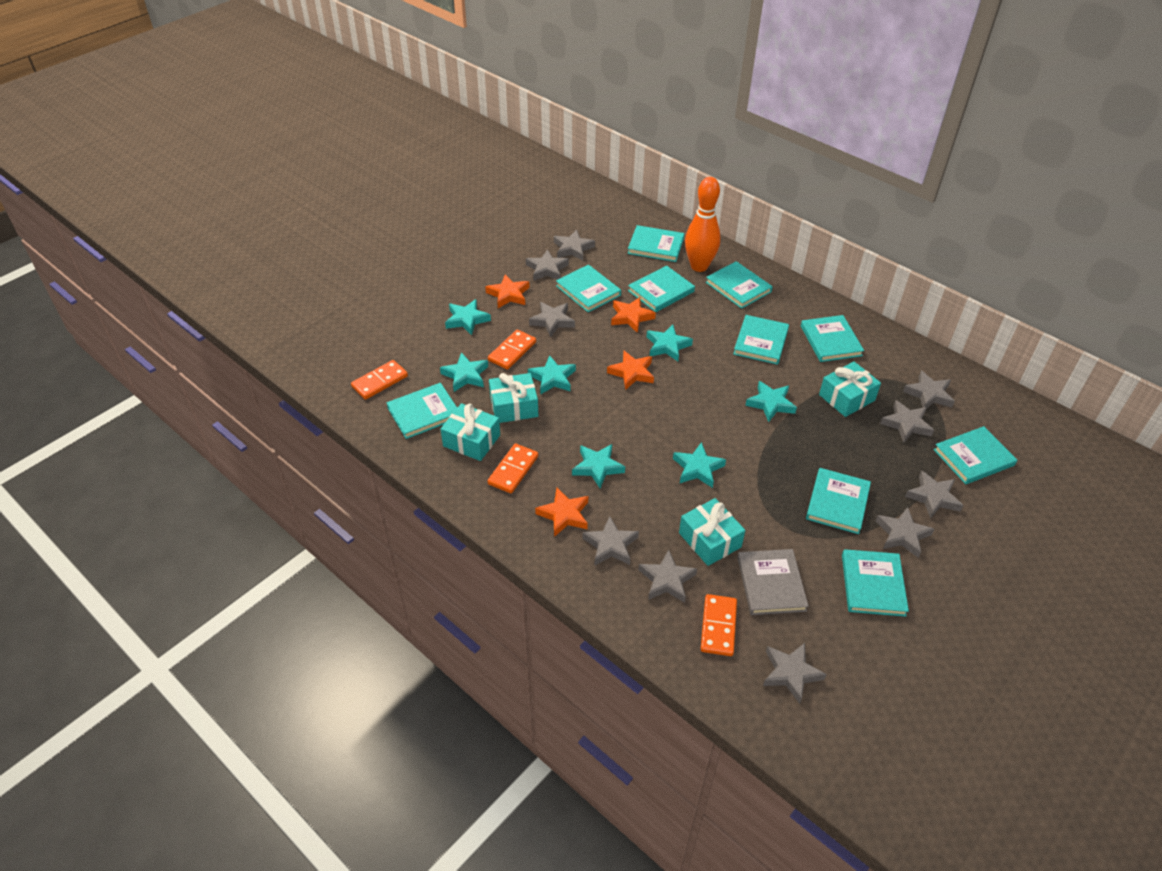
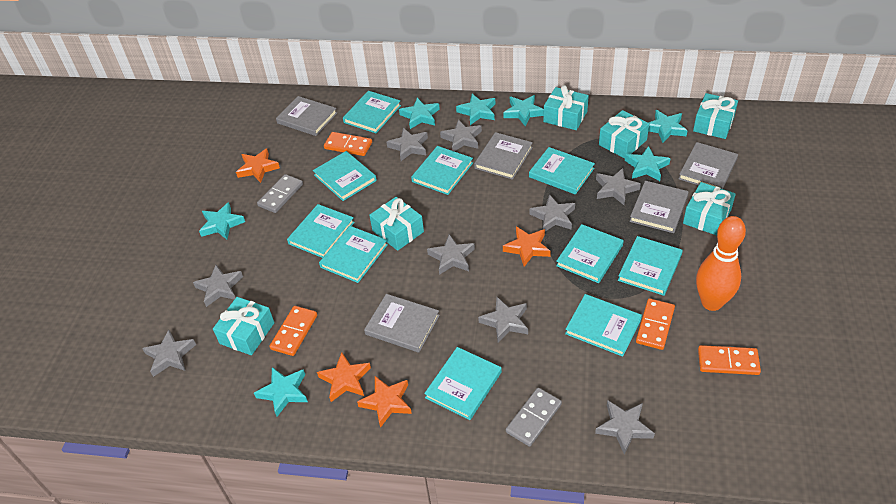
grey book: 1 -> 5
grey domino: 0 -> 2
grey star: 10 -> 9
turquoise gift: 4 -> 6

